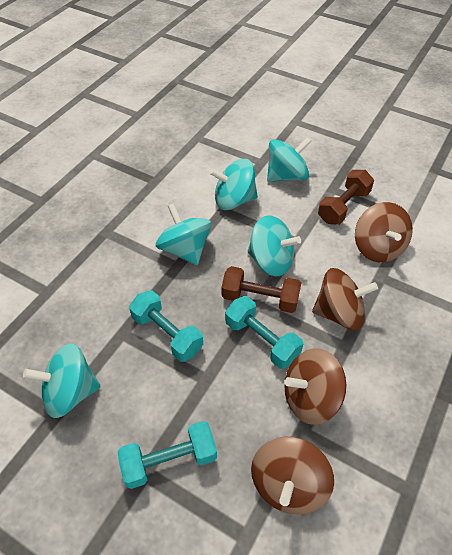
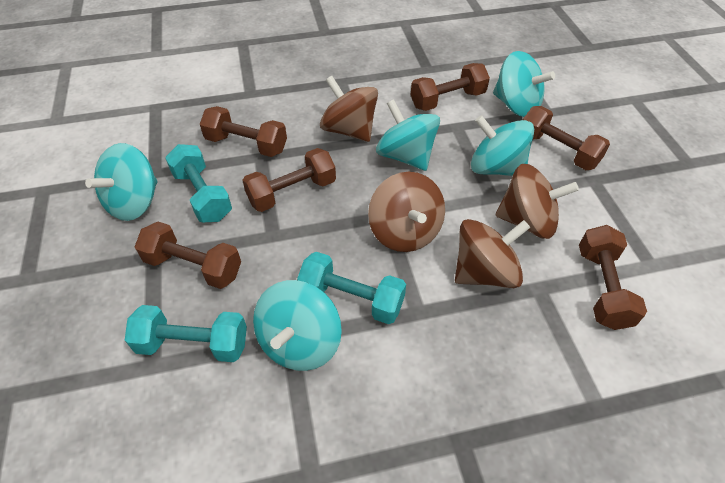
brown dumbbell: 2 -> 6

